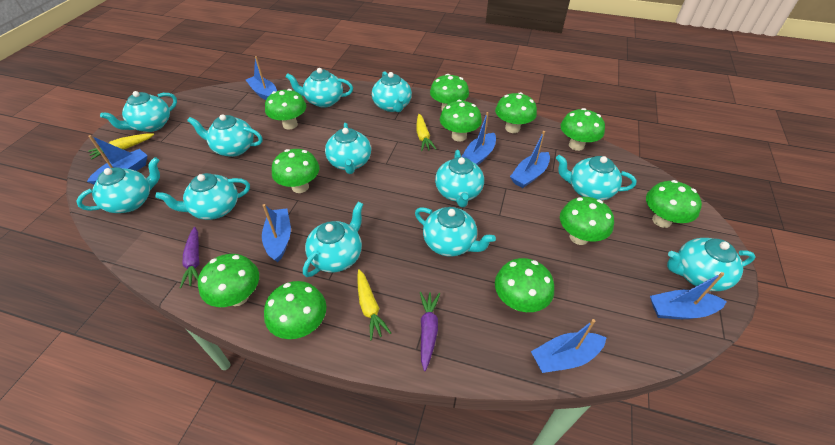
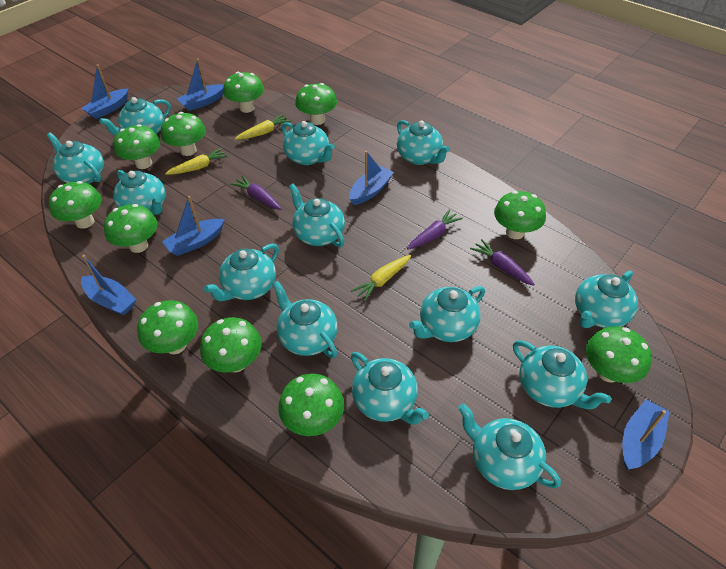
blue boat: 7 -> 6
purple carrot: 2 -> 3
turquoise teapot: 12 -> 13

